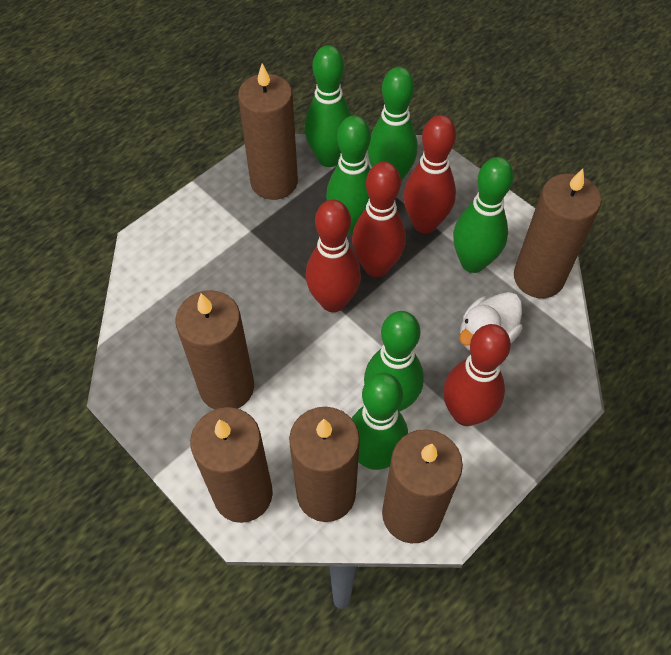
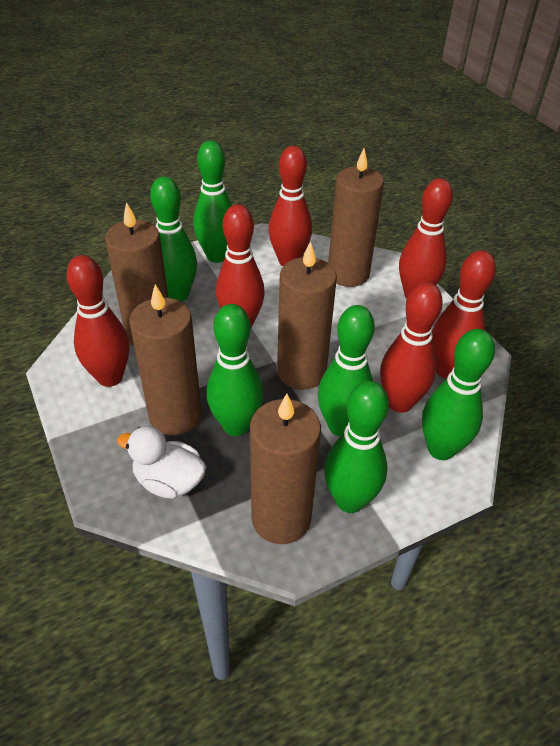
brown candle: 6 -> 5
red bowling pin: 4 -> 6

